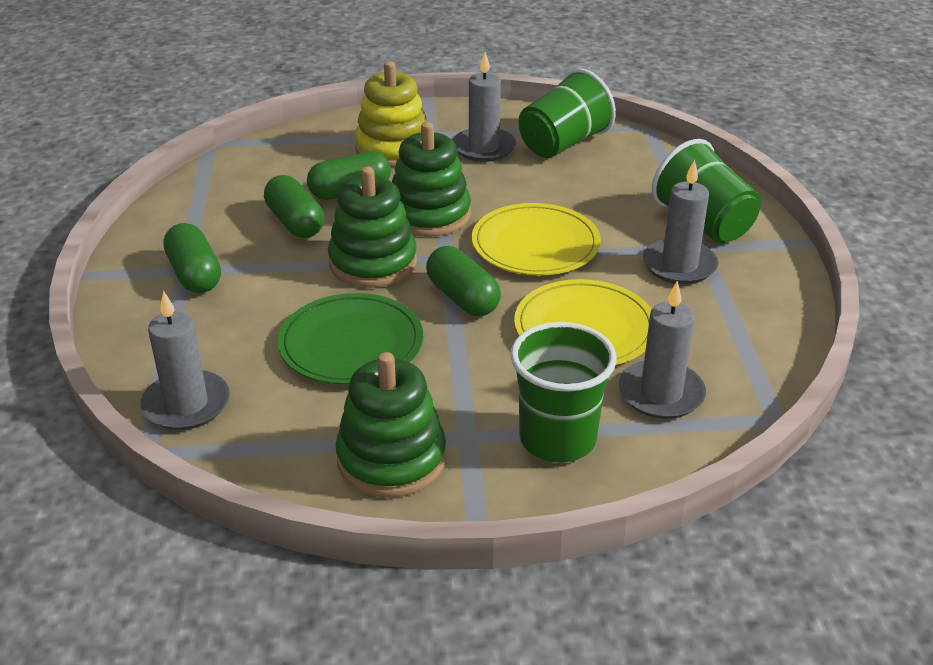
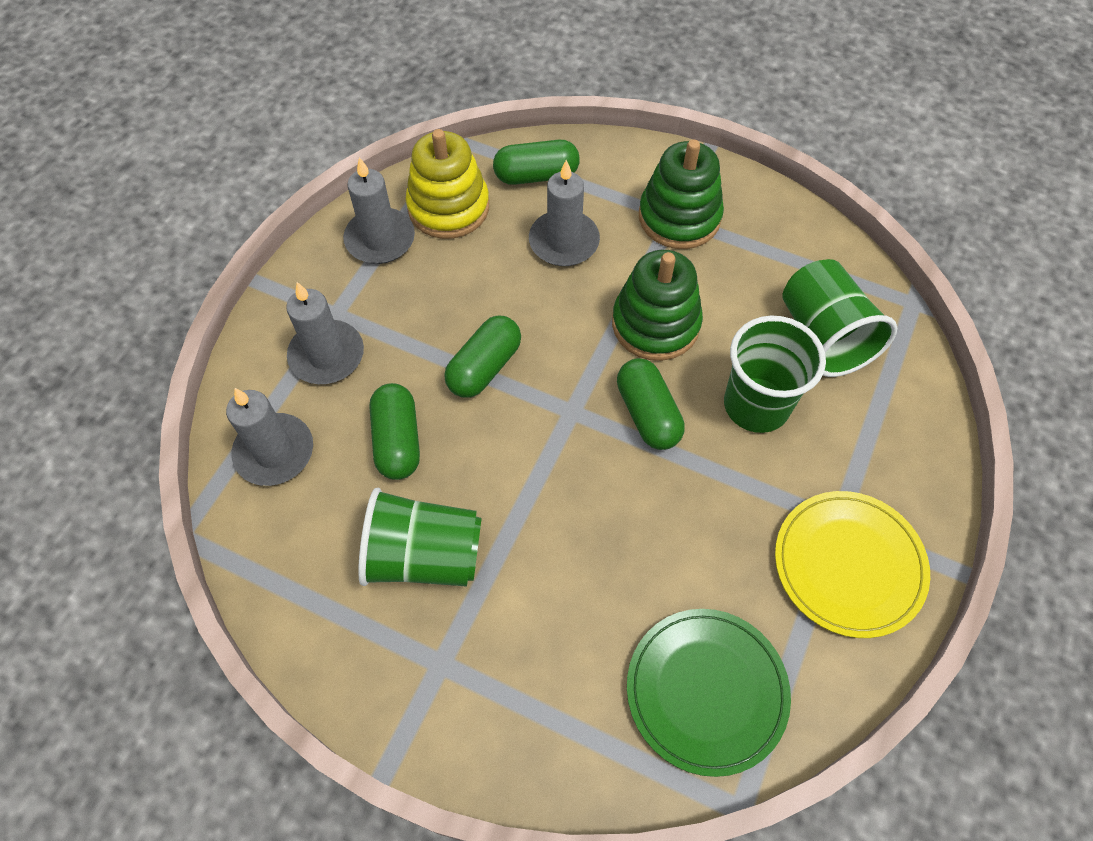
green stacking toy: 3 -> 2
yellow plate: 2 -> 1

